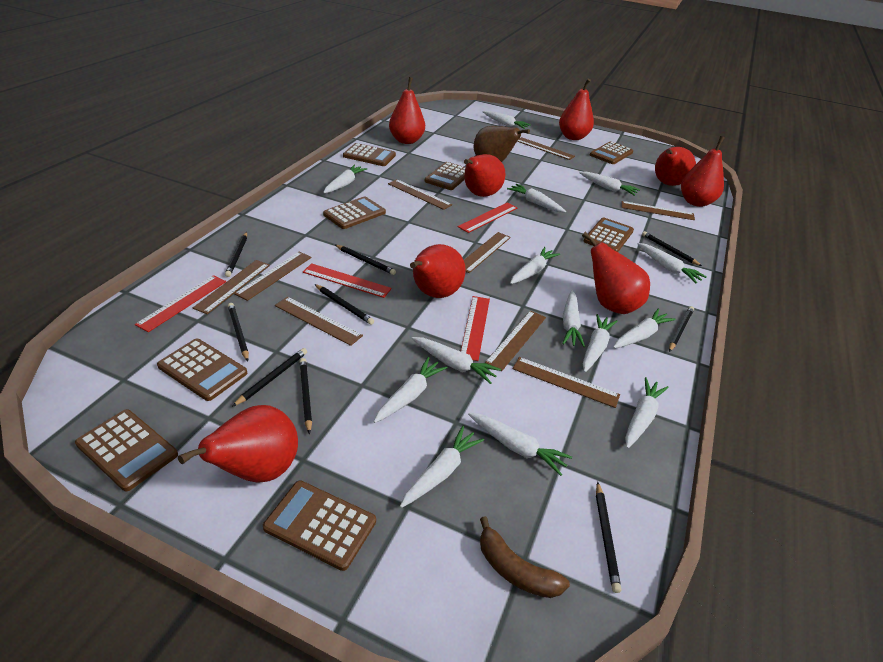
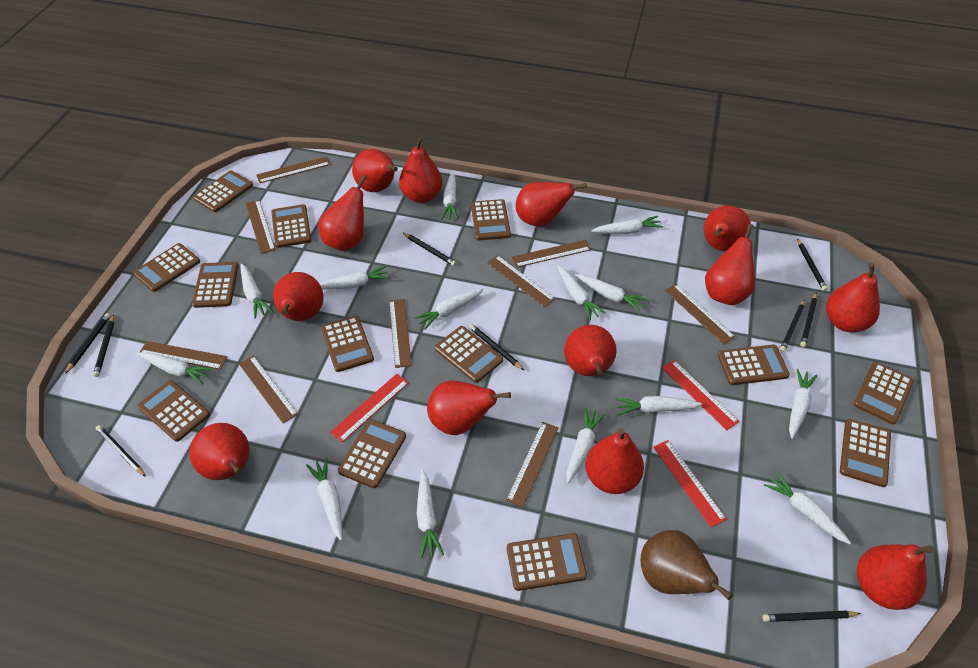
brown banana: 1 -> 0
brown calculator: 8 -> 13
red pear: 8 -> 13
red ruler: 4 -> 3

